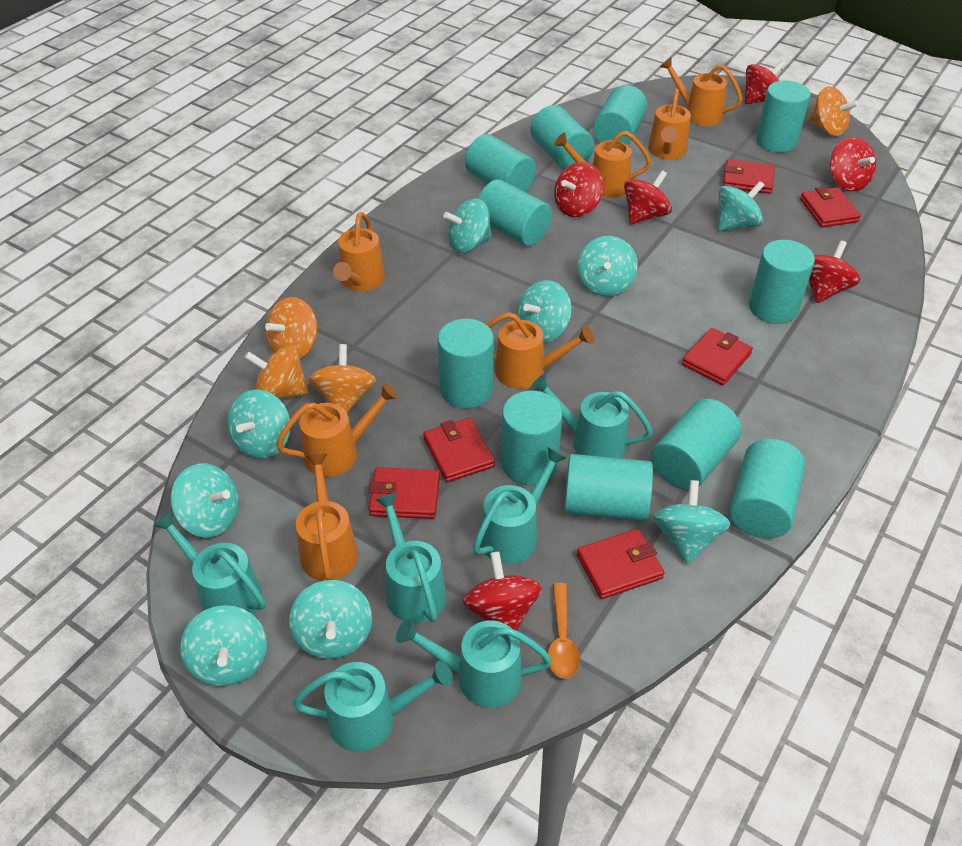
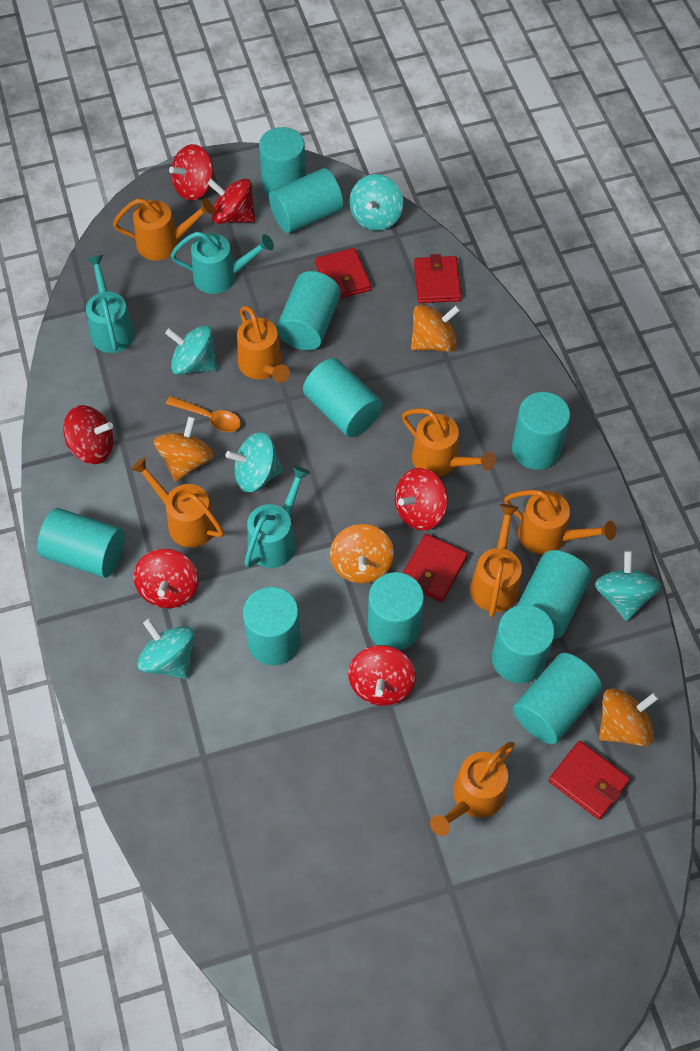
red wallet: 6 -> 4
turquoise spinning top: 9 -> 5
turquoise watering can: 6 -> 3

